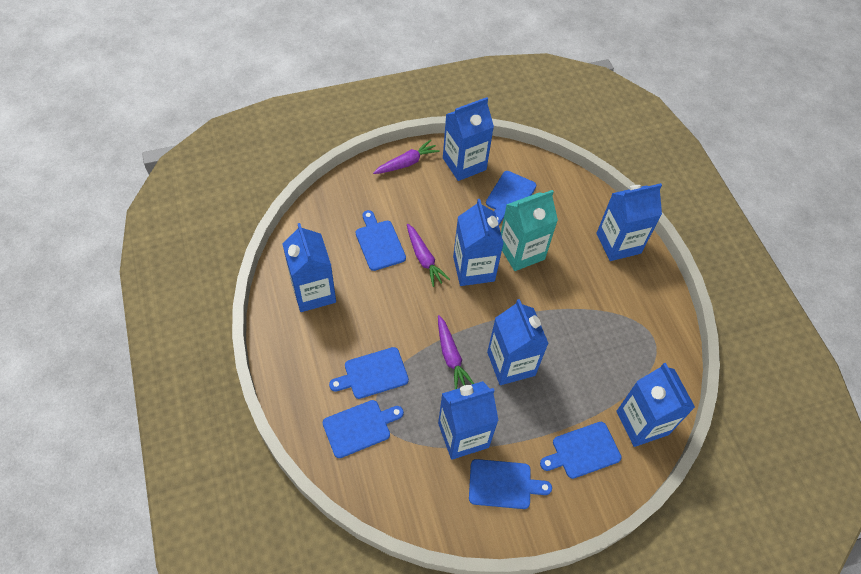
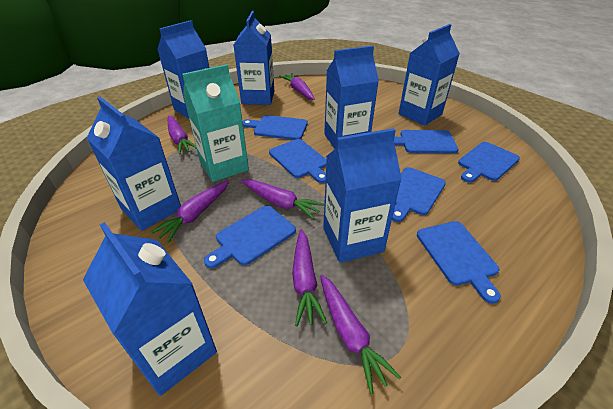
blue cutting board: 6 -> 7
purple carrot: 3 -> 6

